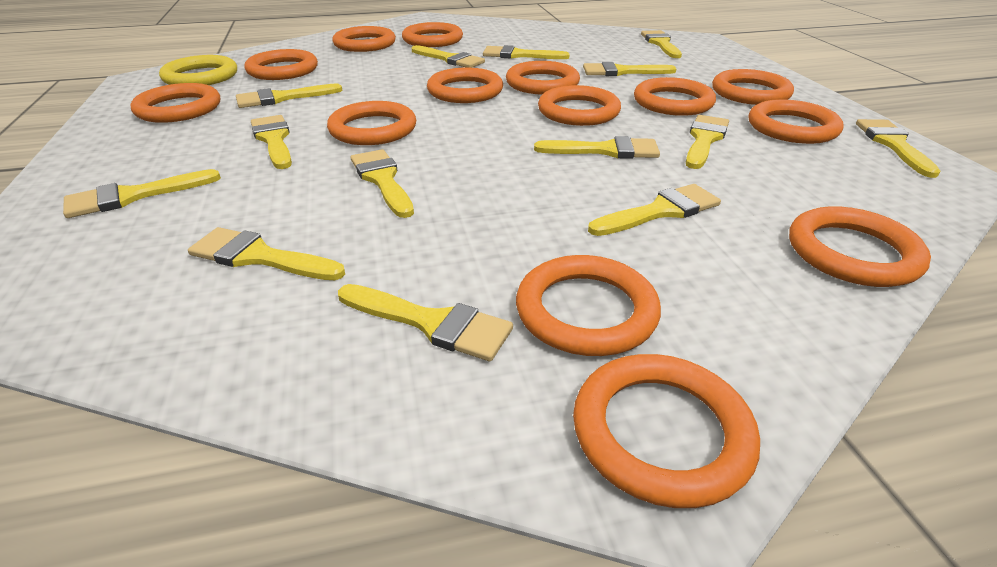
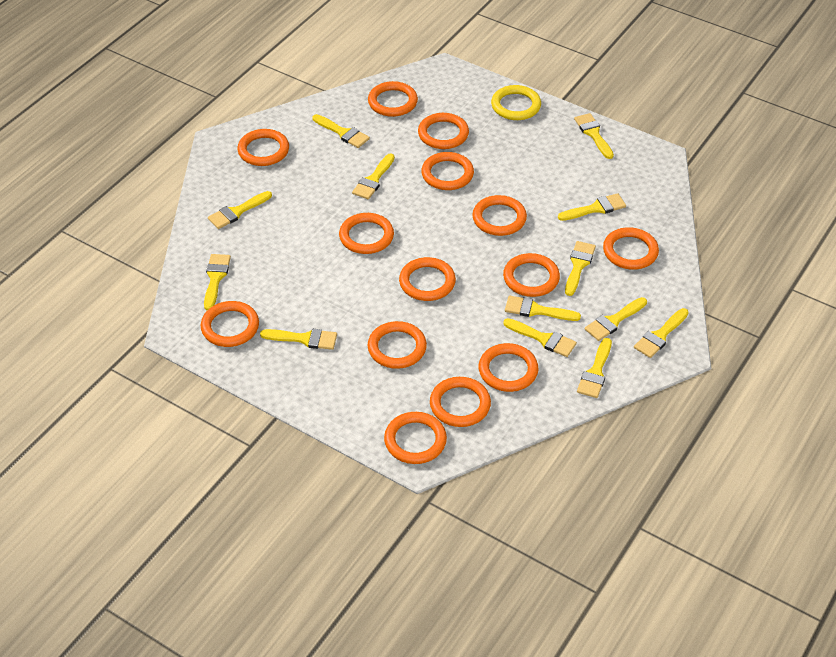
yellow brush: 14 -> 13

